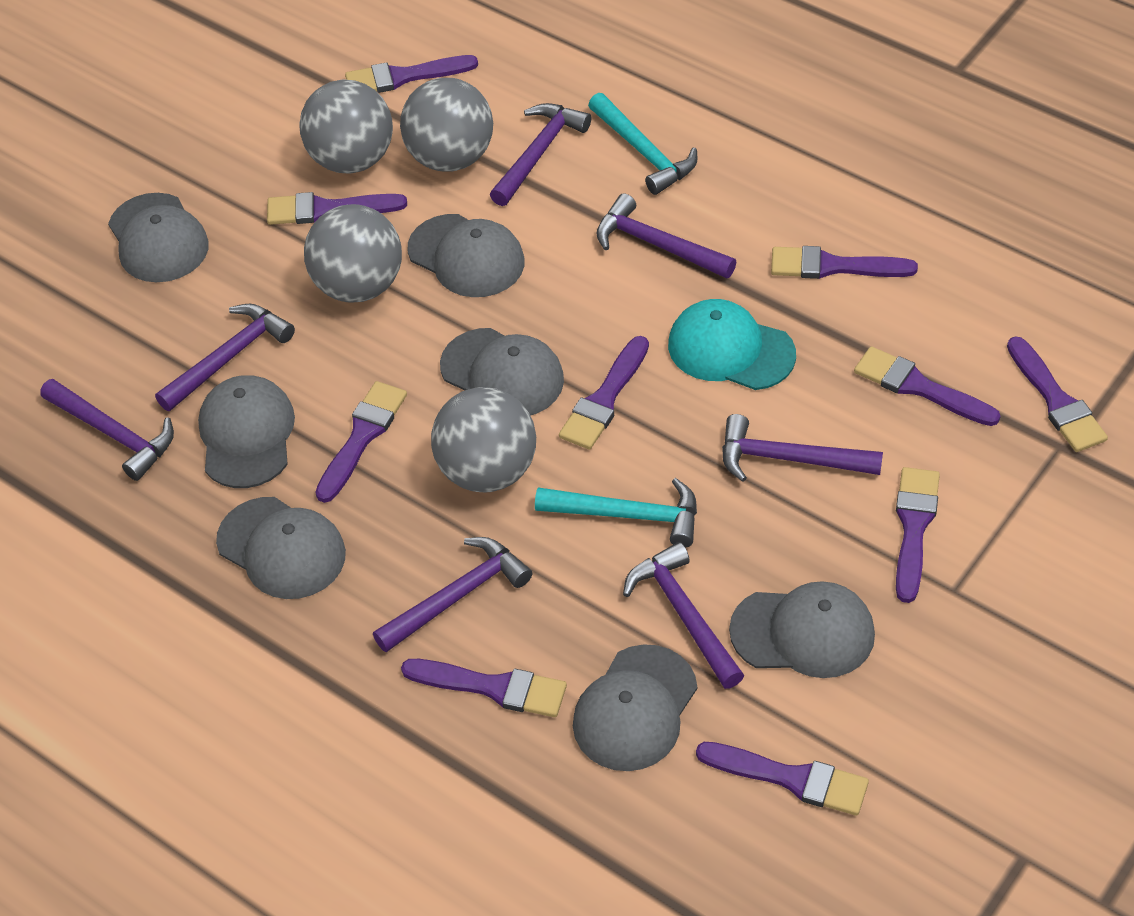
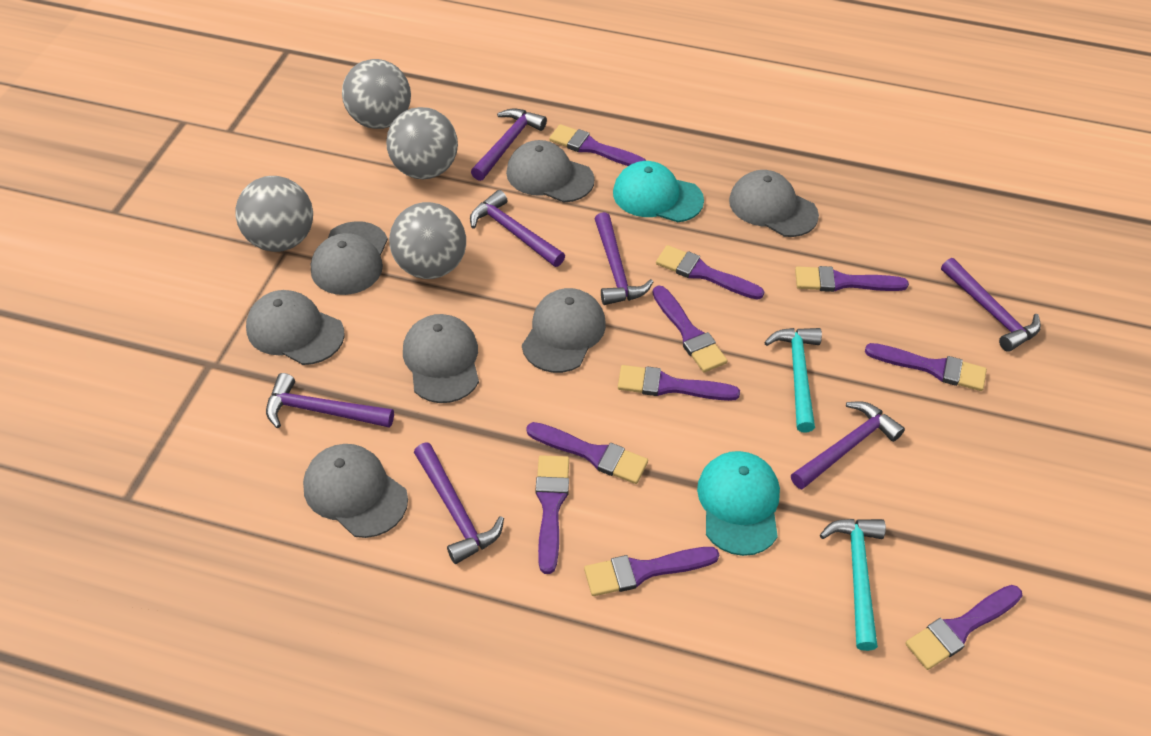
turquoise cap: 1 -> 2

